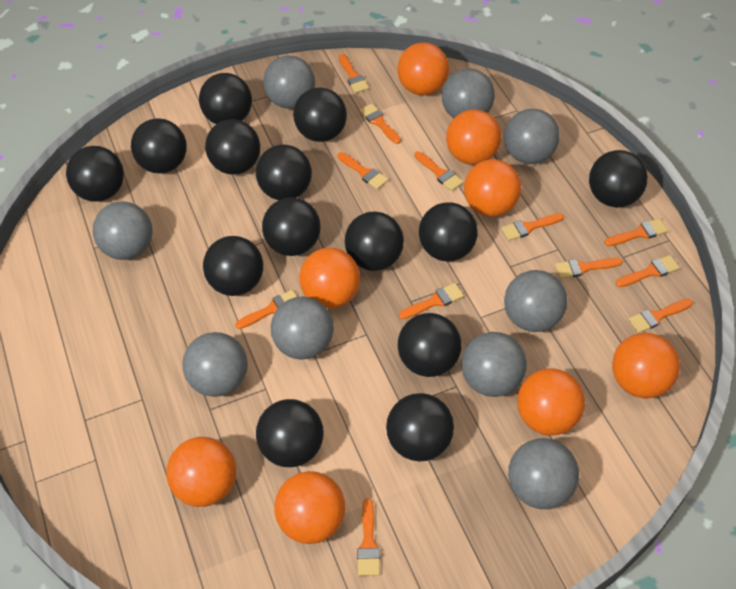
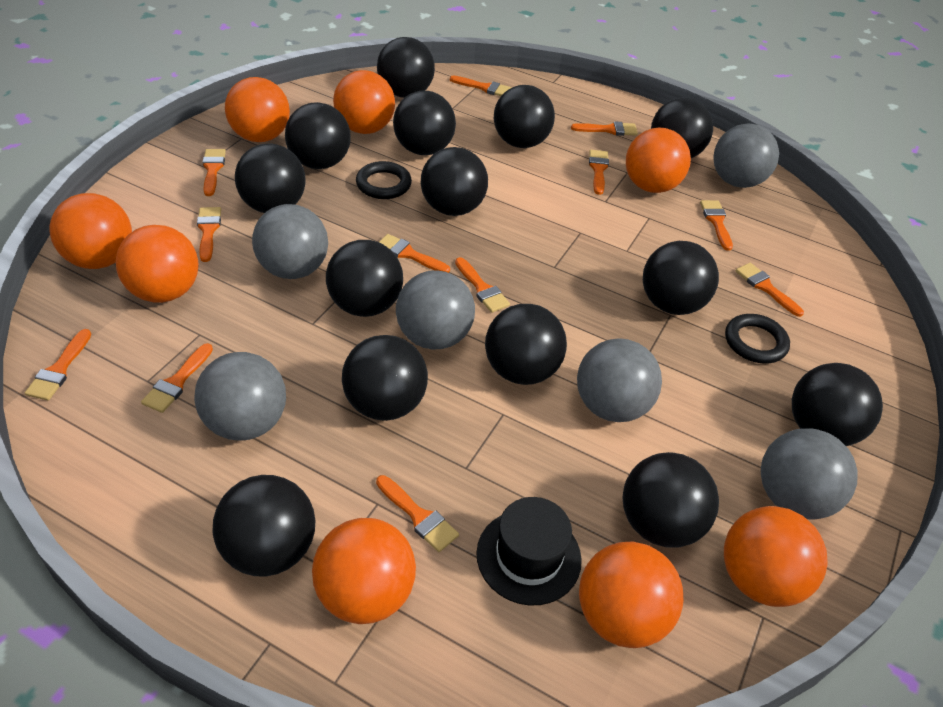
black hat: 0 -> 1
black ring: 0 -> 2
grey ball: 9 -> 6

